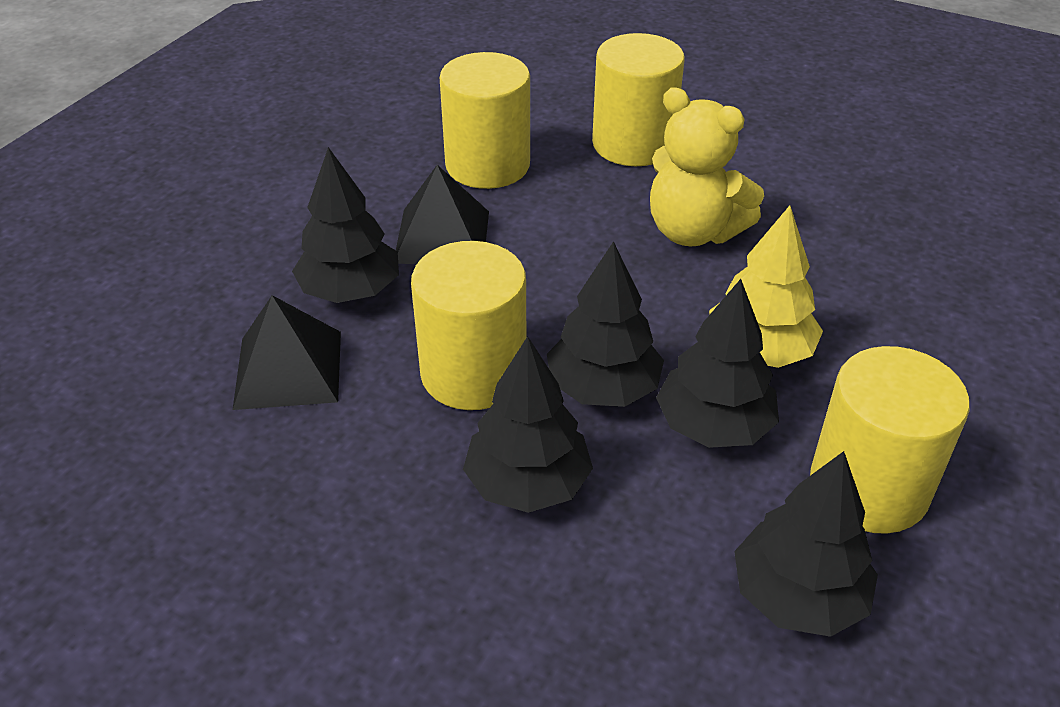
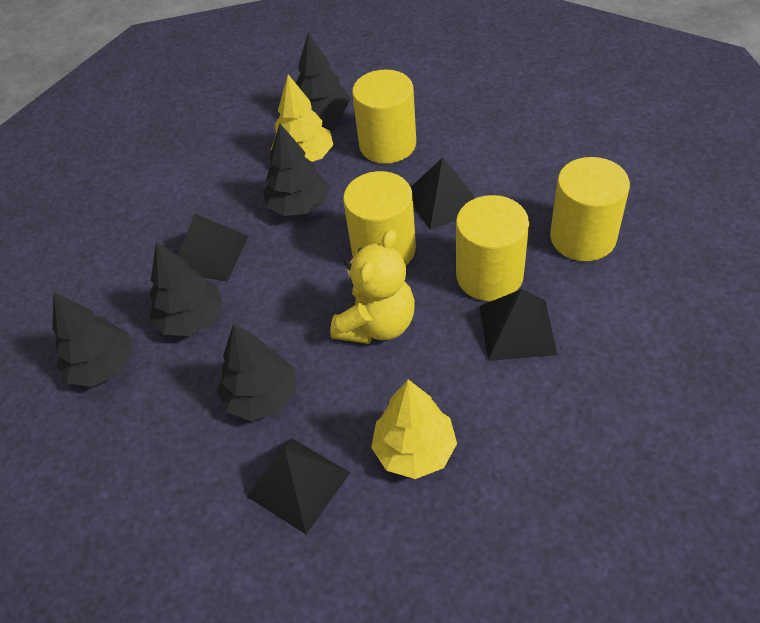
black pyramid: 2 -> 4
yellow tree: 1 -> 2

